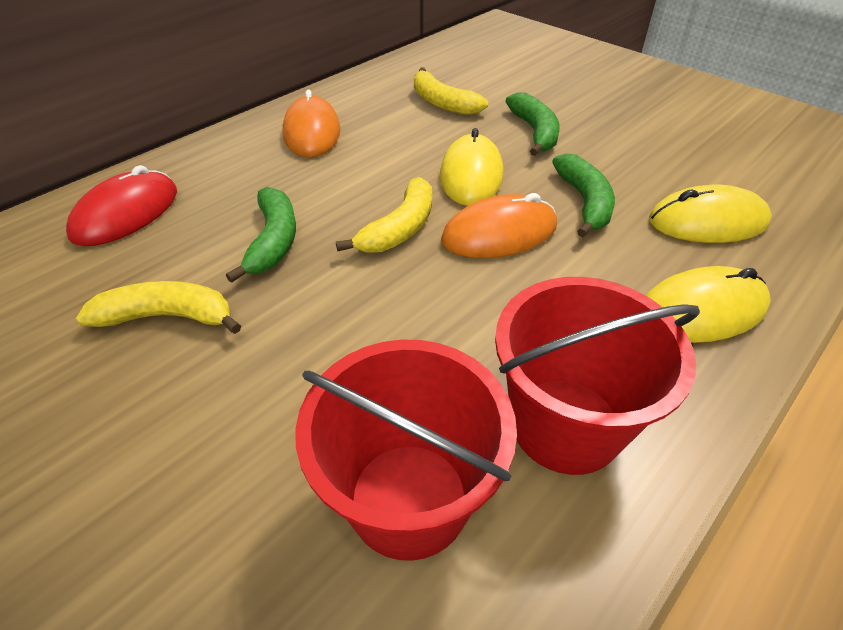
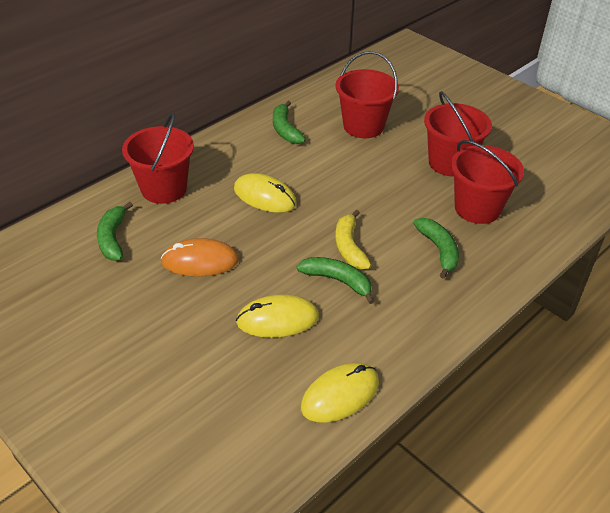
green banana: 3 -> 4
orange mouse: 2 -> 1
red bucket: 2 -> 4
red mouse: 1 -> 0
yellow banana: 3 -> 1

